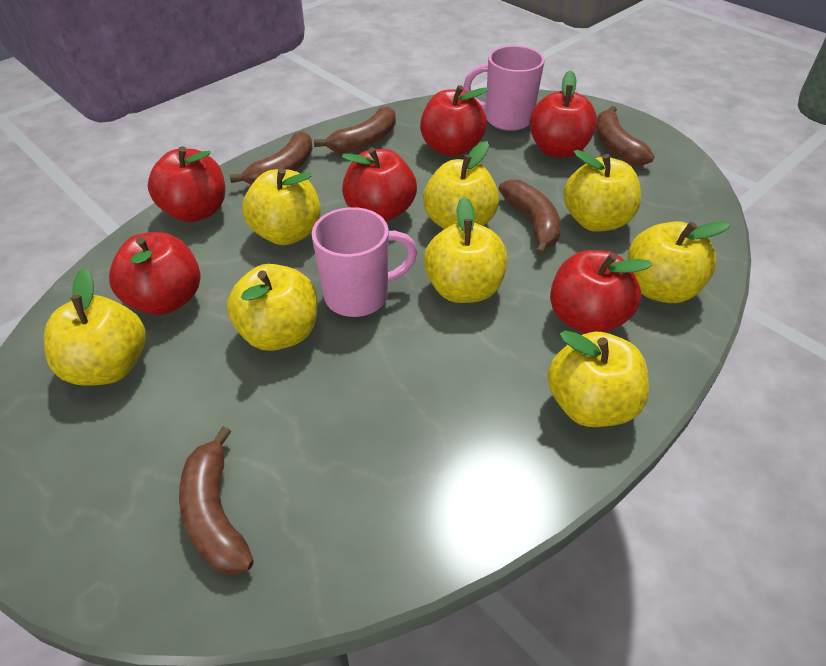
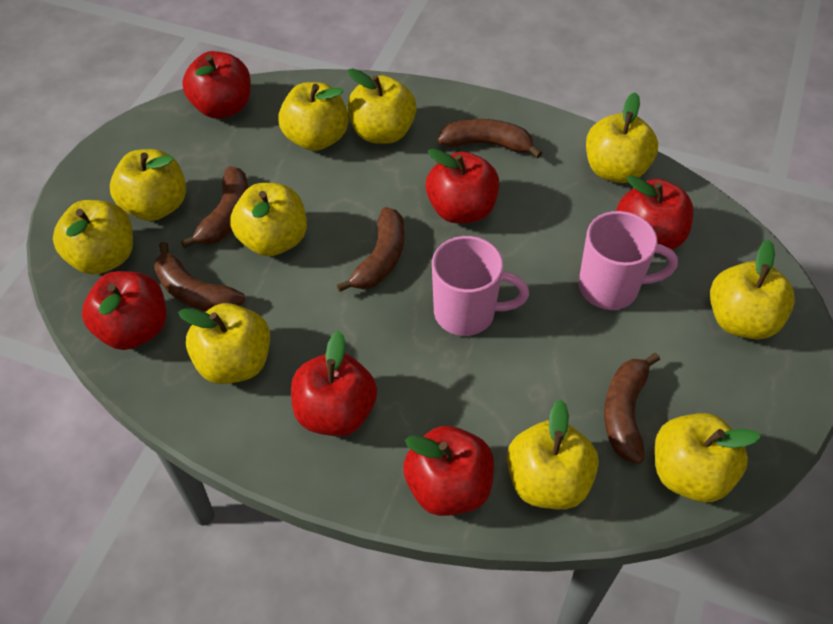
yellow apple: 8 -> 10

